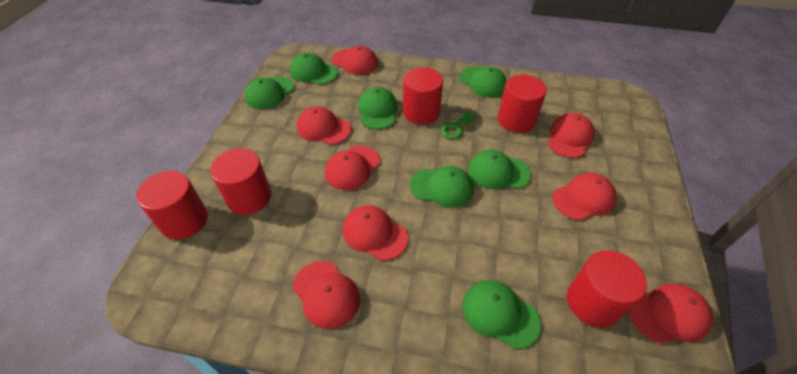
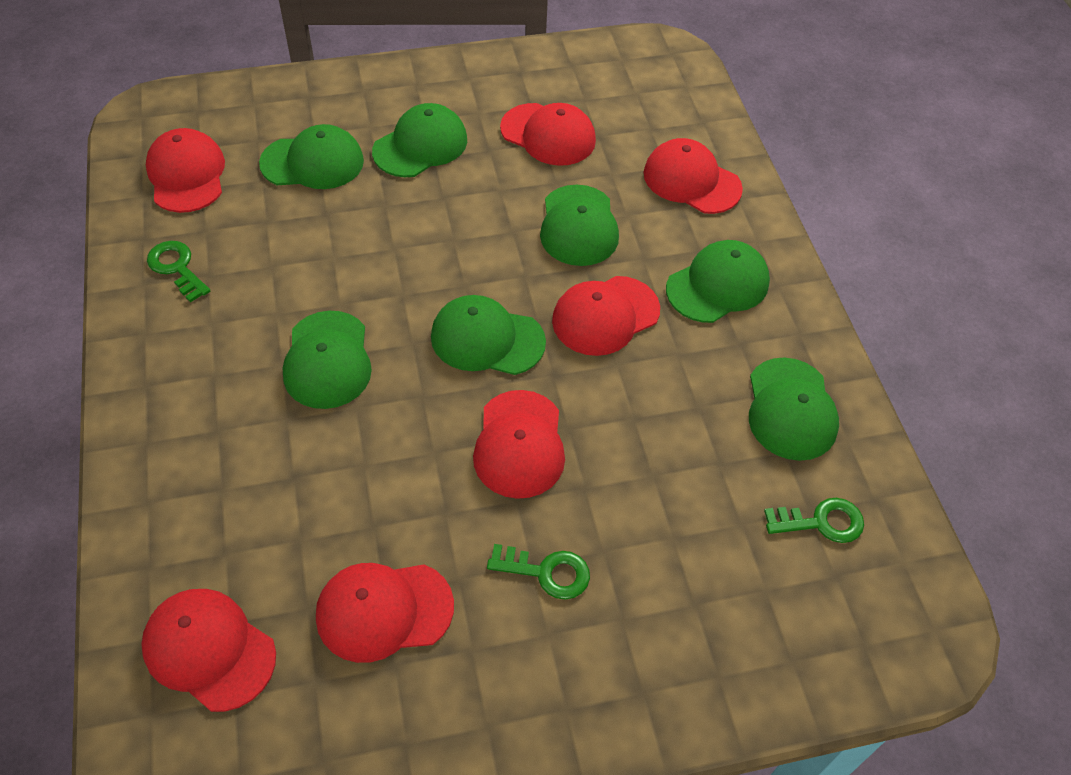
green key: 1 -> 3
red cap: 8 -> 7
red cylinder: 5 -> 0

